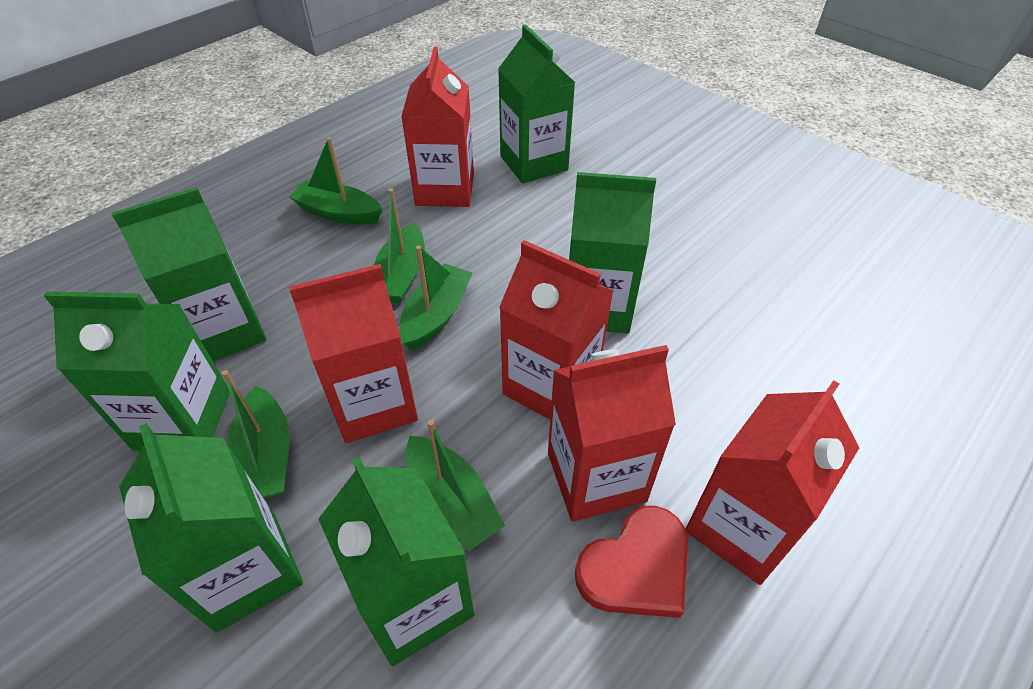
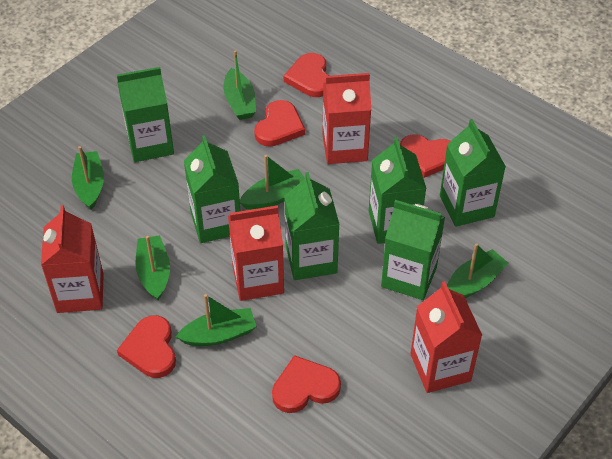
green boat: 5 -> 6
red carton: 5 -> 4
red heart: 1 -> 5

